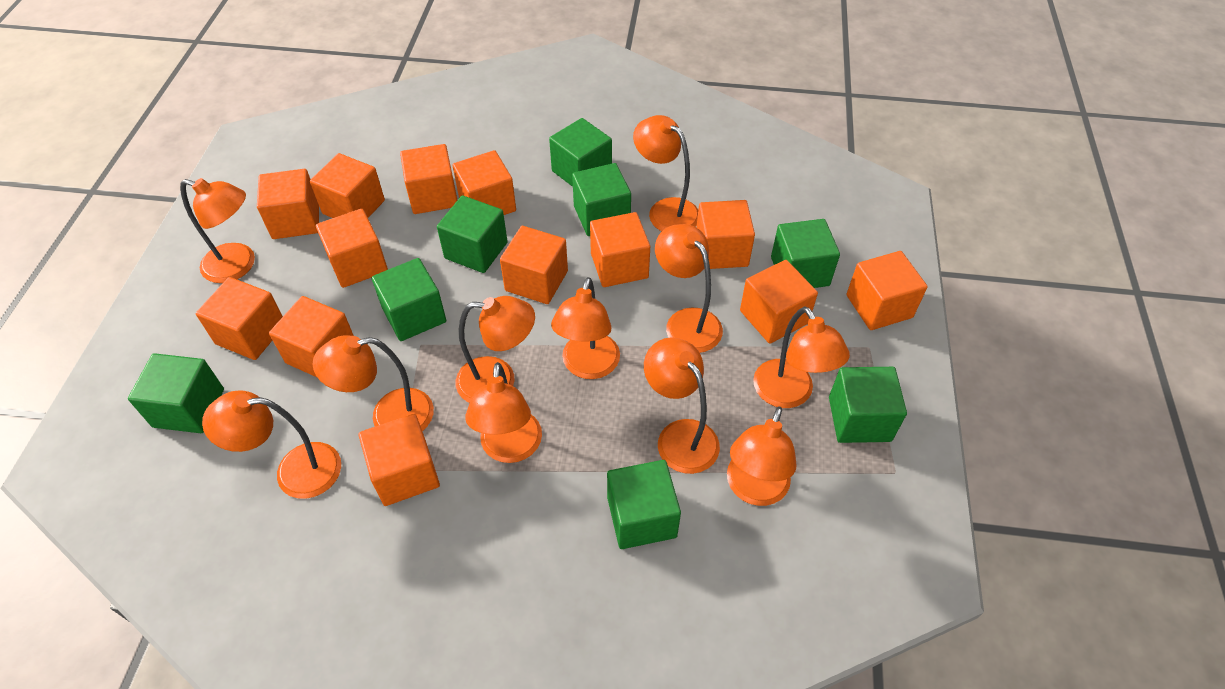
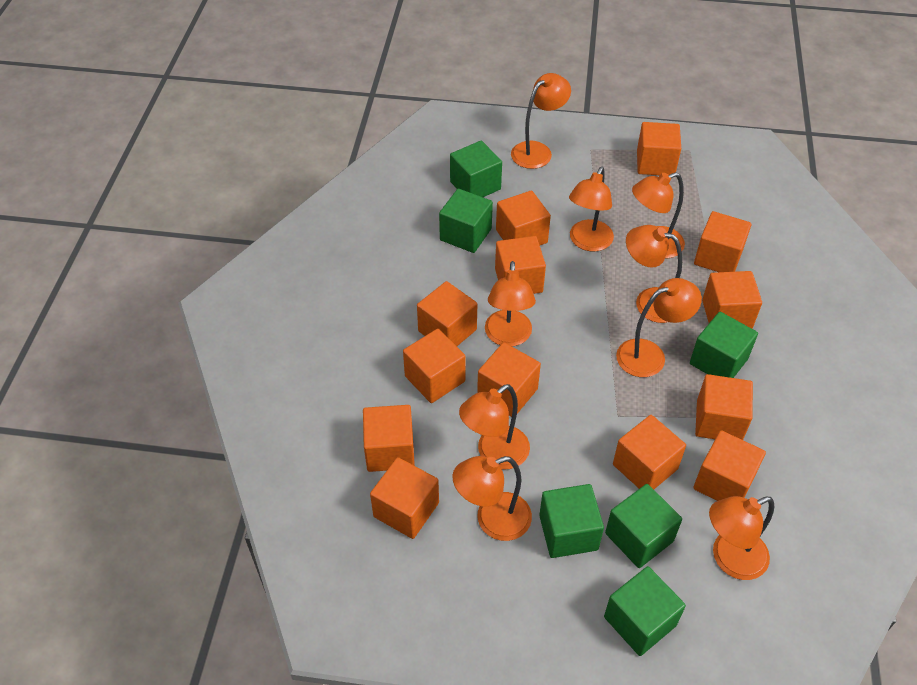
green cube: 8 -> 6
orange lamp: 11 -> 9

